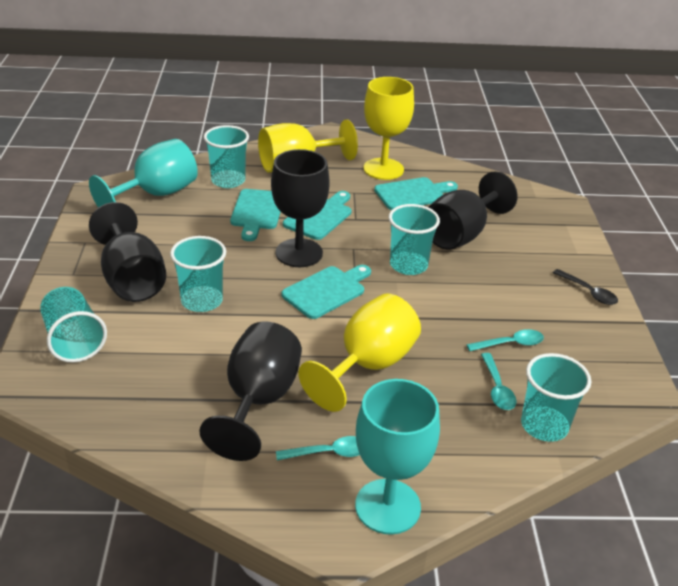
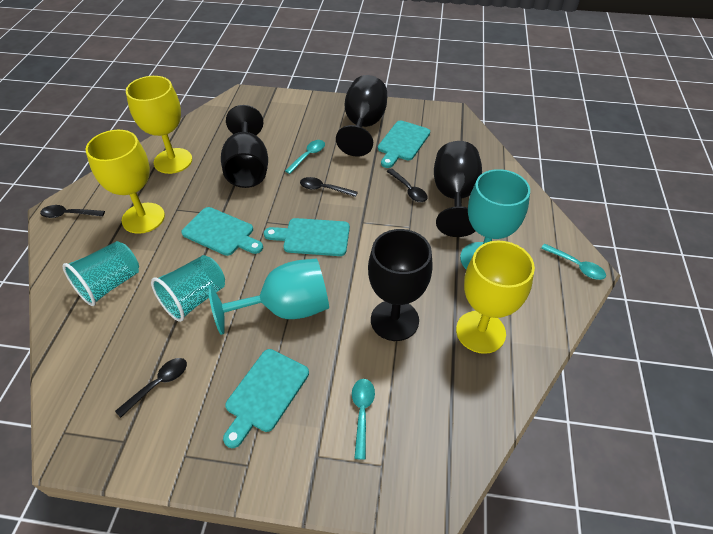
black spoon: 1 -> 4
turquoise cup: 5 -> 2

